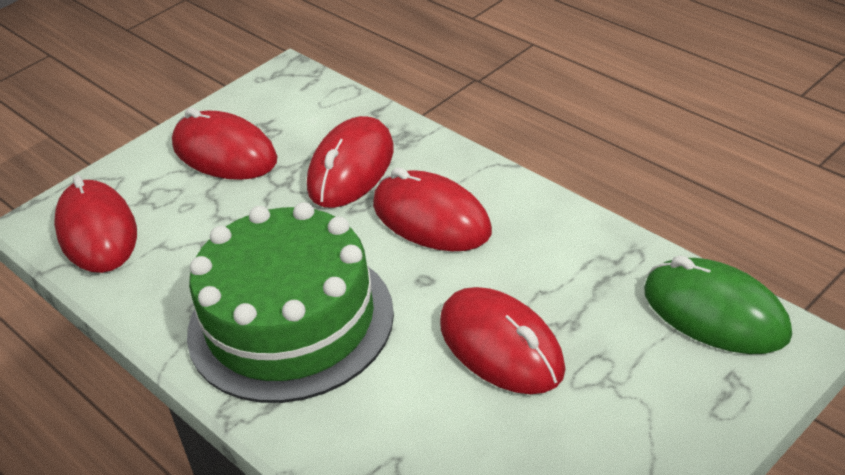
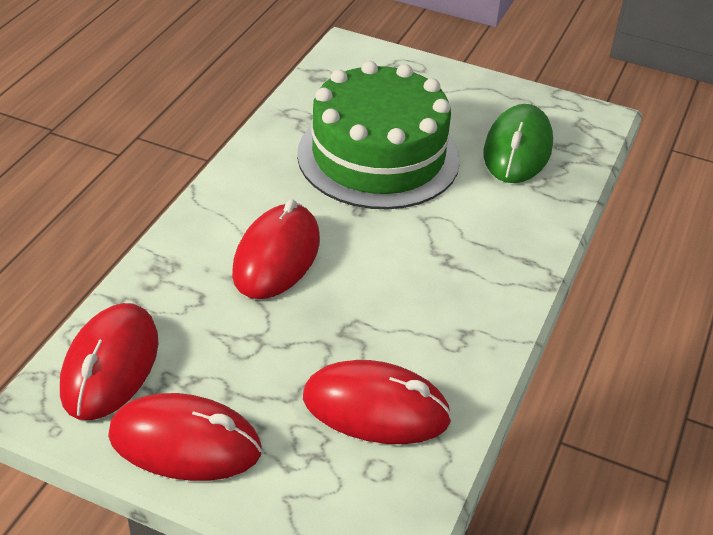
red mouse: 5 -> 4

